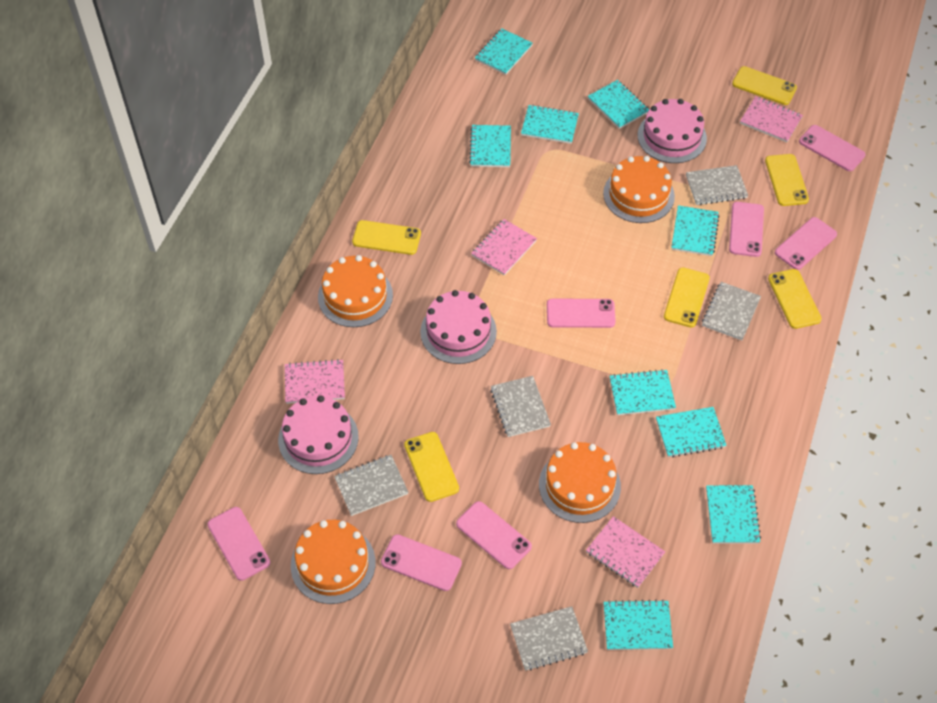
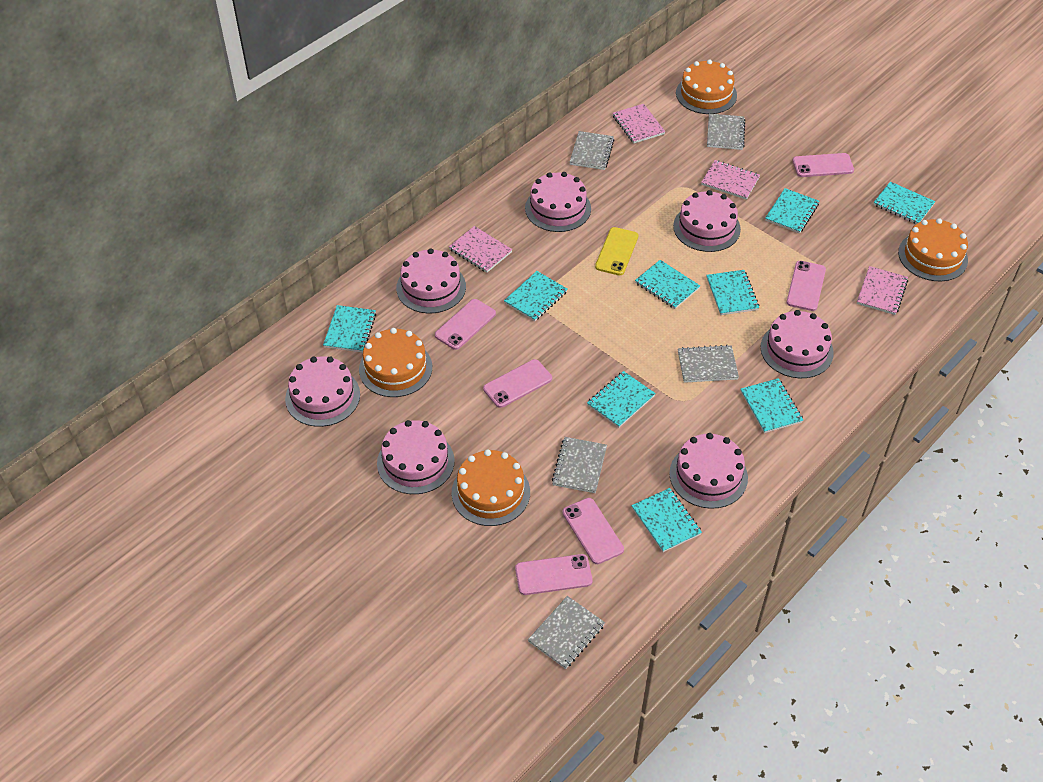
pink cake: 3 -> 7
pink phone: 7 -> 6
yellow phone: 6 -> 1

